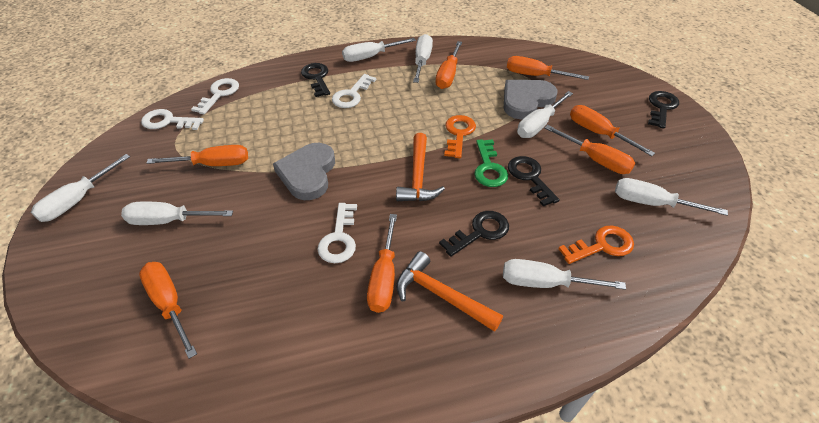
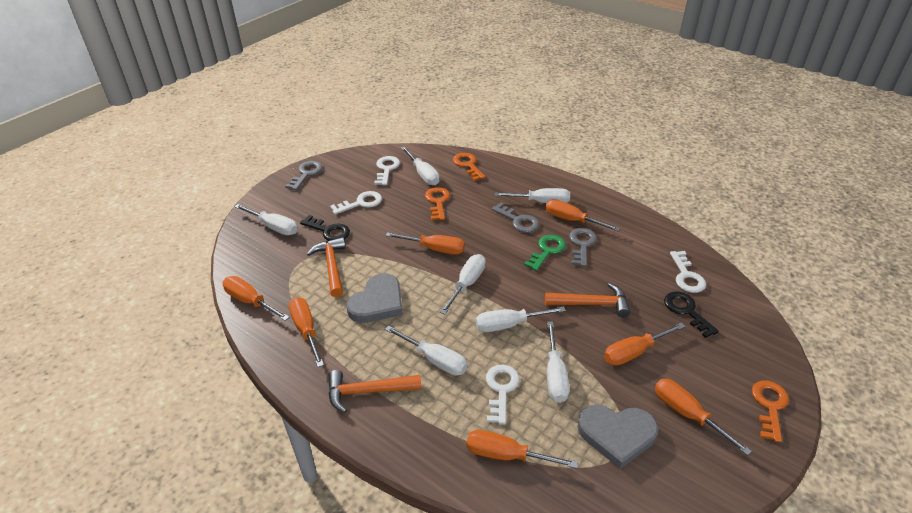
black key: 4 -> 2
grey key: 0 -> 3
orange hammer: 2 -> 3
orange key: 2 -> 3

